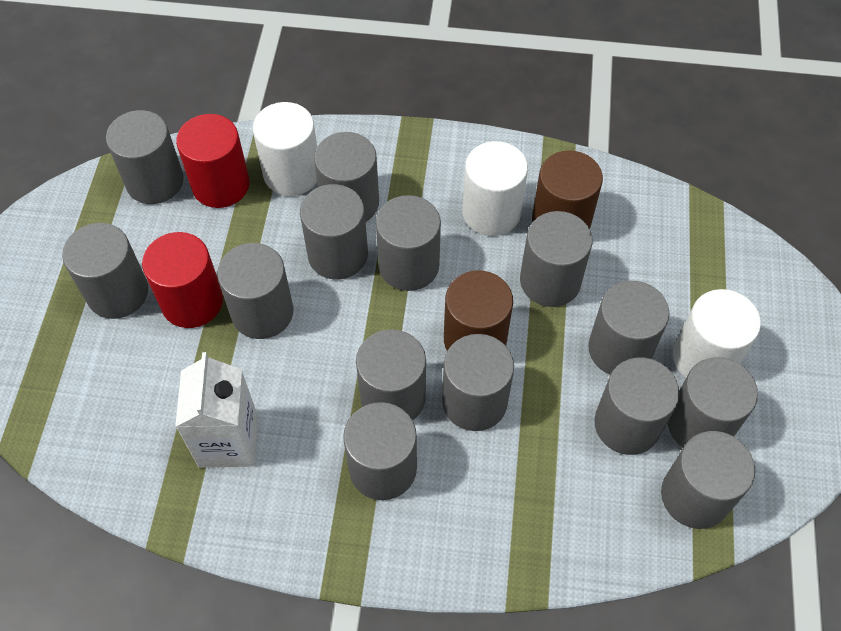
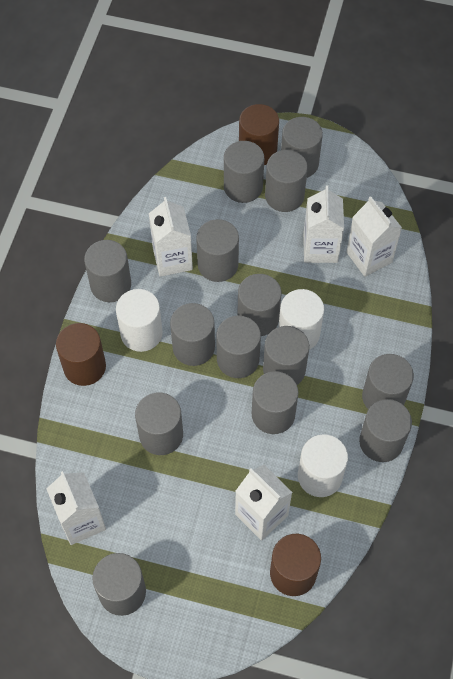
brown cylinder: 2 -> 3
red cylinder: 2 -> 0
white carton: 1 -> 5

